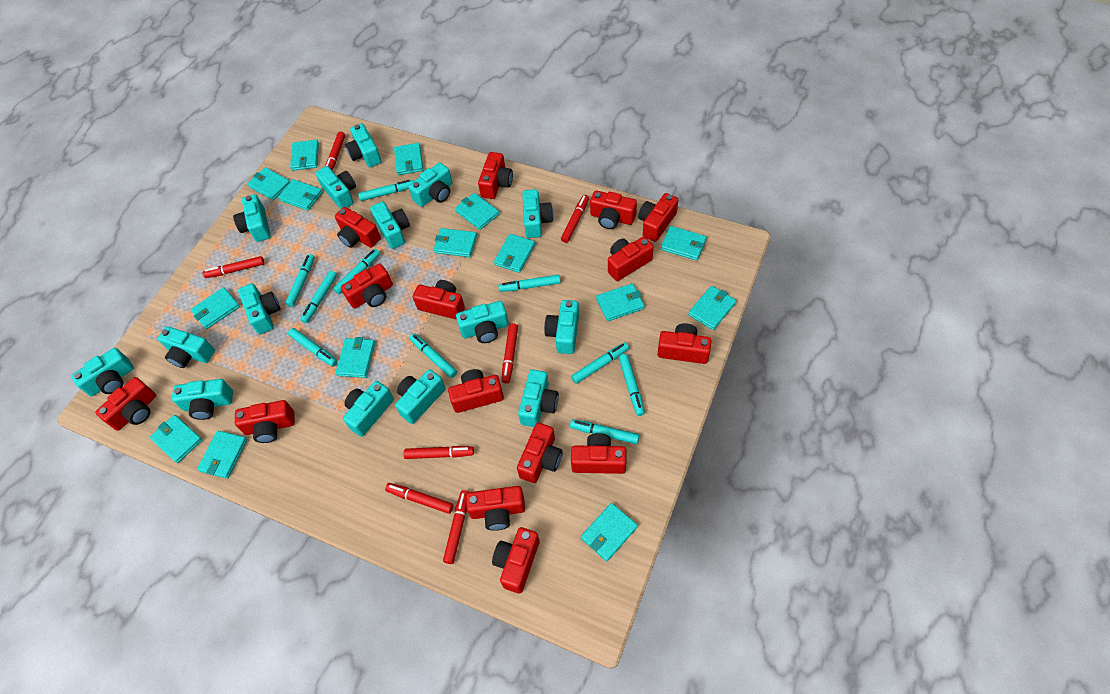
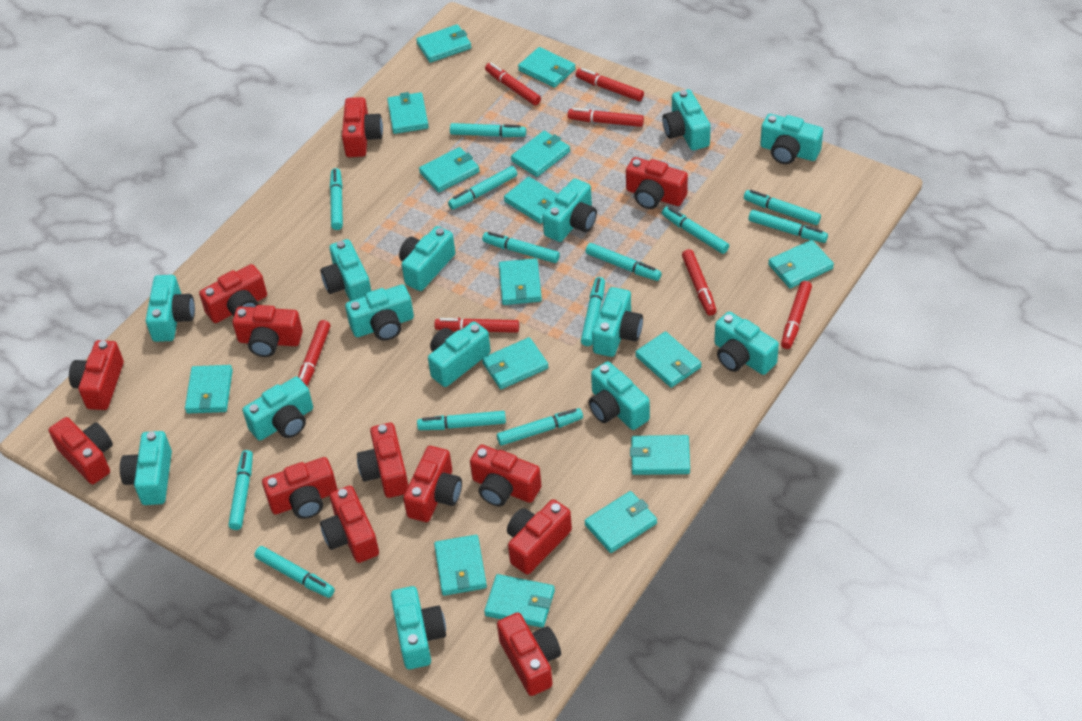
red camera: 15 -> 13
turquoise camera: 15 -> 14
turquoise marker: 10 -> 13

